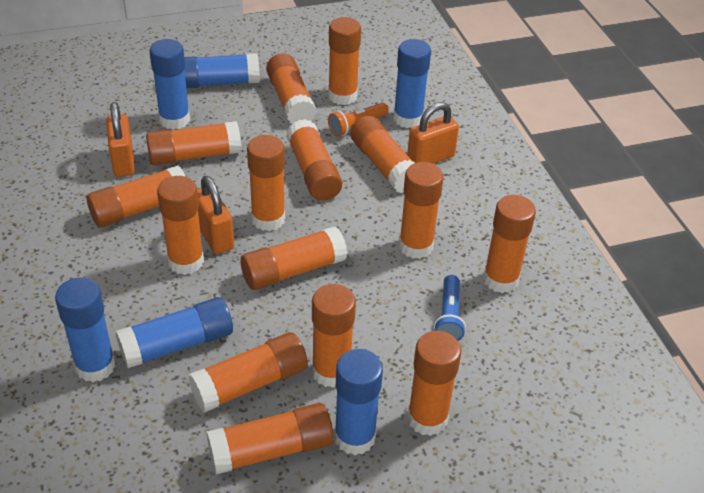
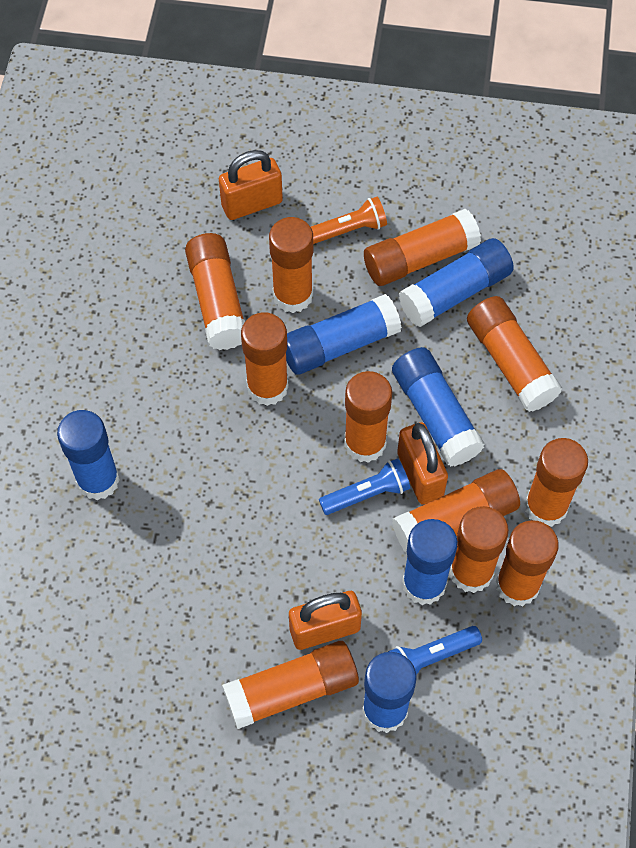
blue flashlight: 1 -> 2
orange glue stick: 15 -> 11

